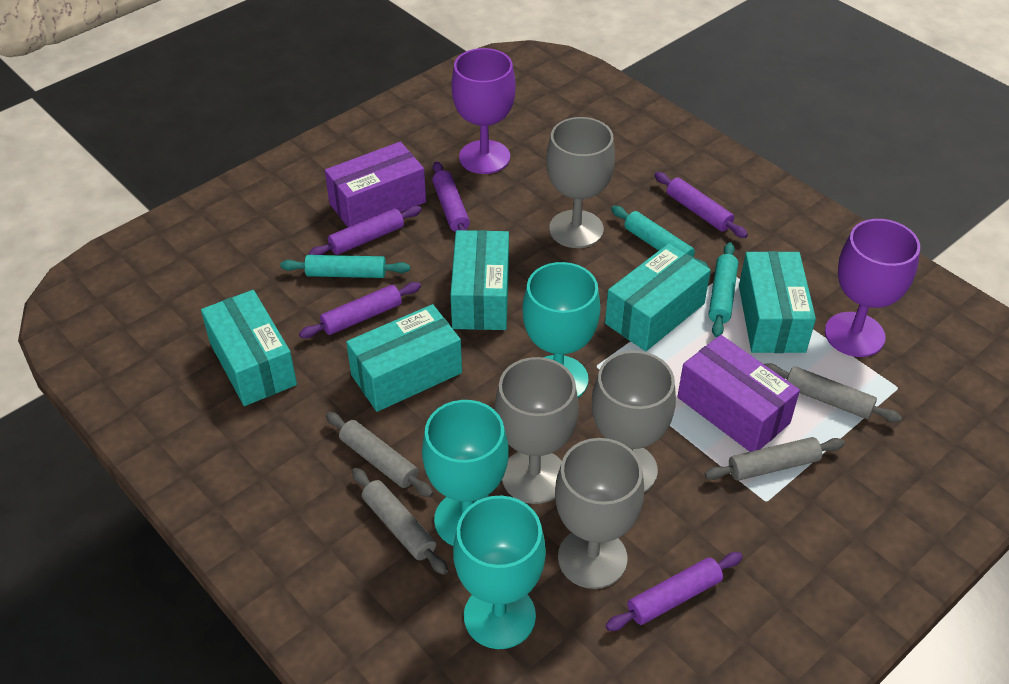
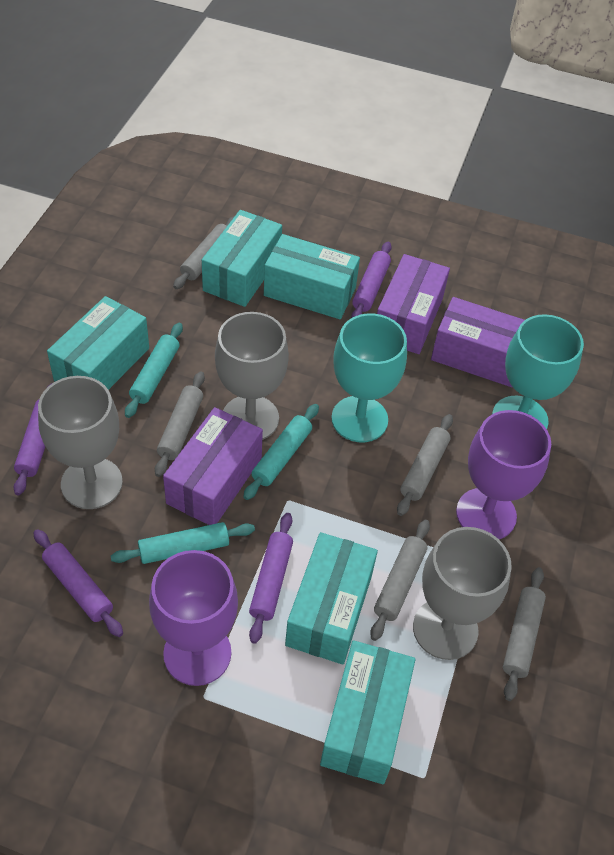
grey goblet: 4 -> 3
grey rolling pin: 4 -> 5
purple box: 2 -> 3
purple rolling pin: 5 -> 4
turquoise goblet: 3 -> 2

